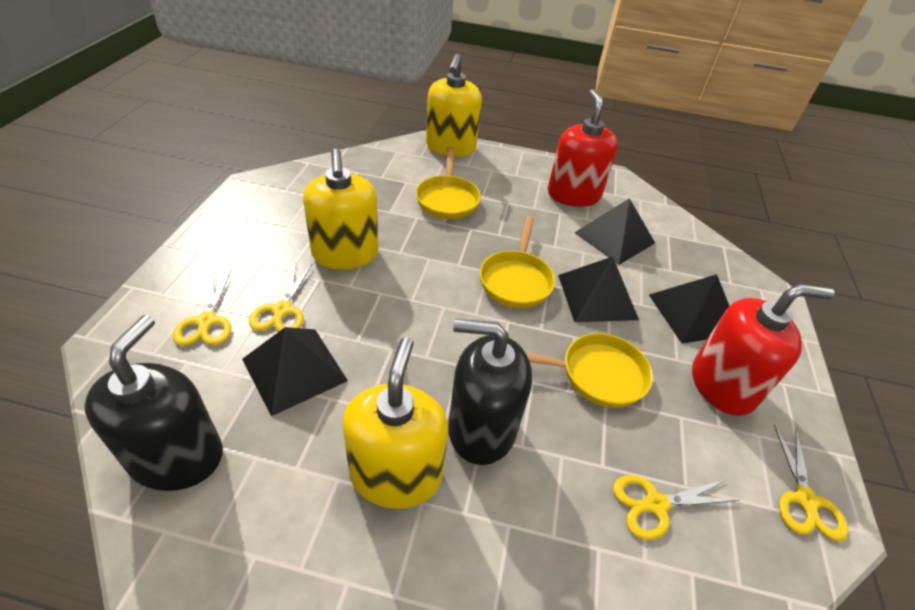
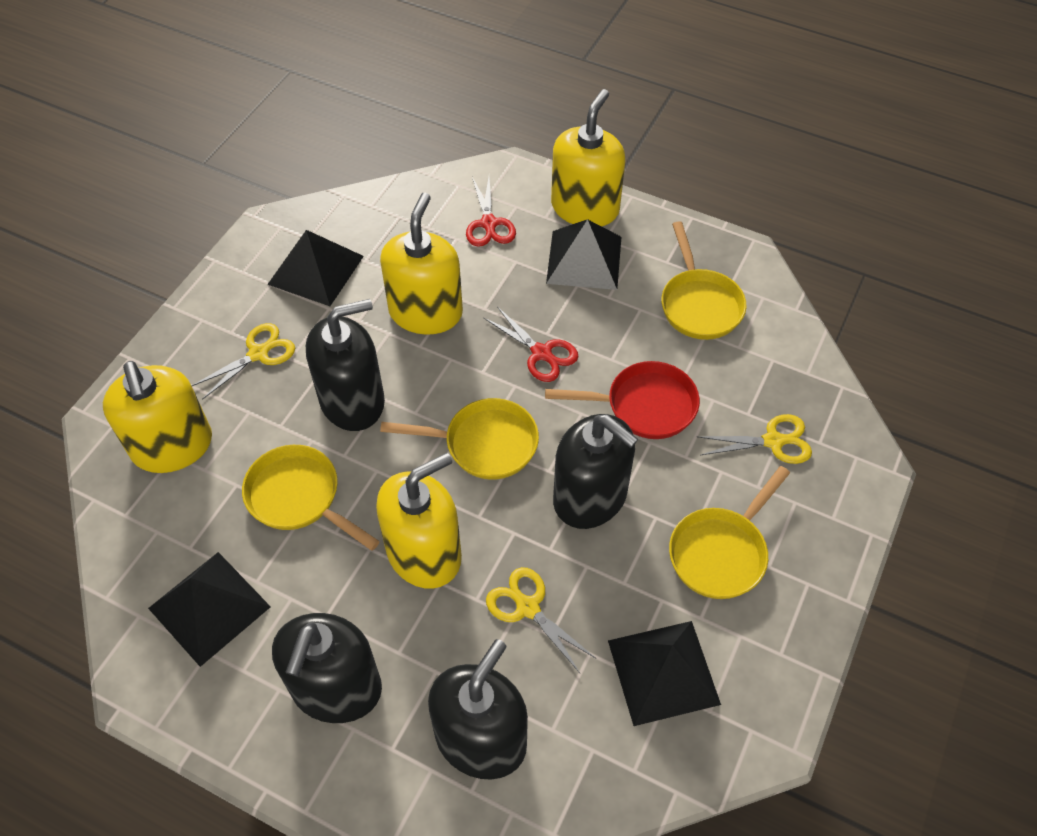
black soap dispenser: 2 -> 4
red pan: 0 -> 1
red scissors: 0 -> 2
red soap dispenser: 2 -> 0
yellow pan: 3 -> 4
yellow scissors: 4 -> 3
yellow soap dispenser: 3 -> 4

